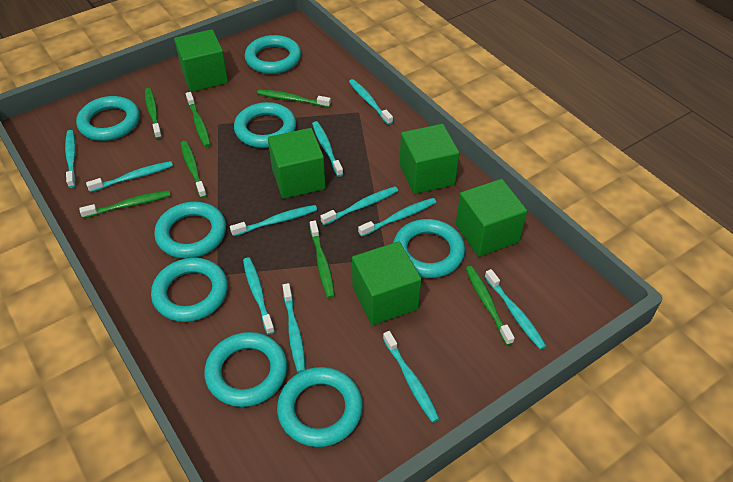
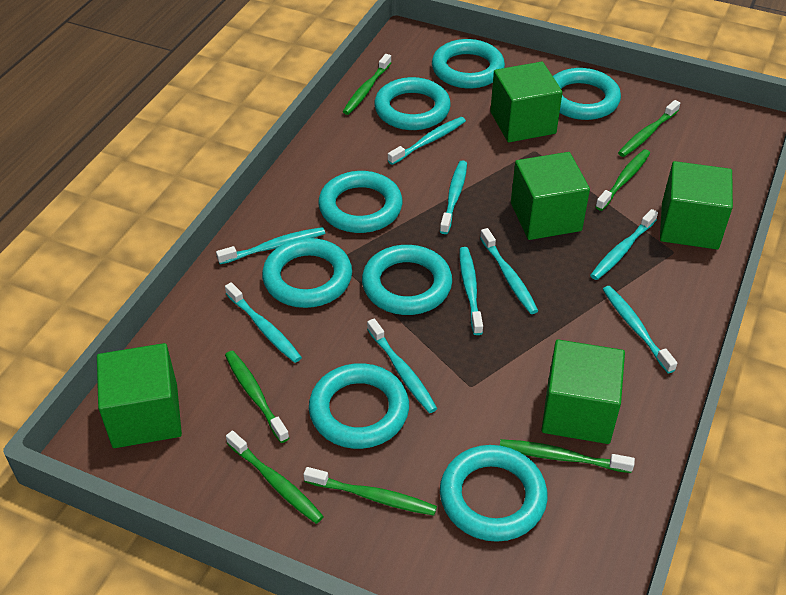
turquoise toothbrush: 11 -> 9

